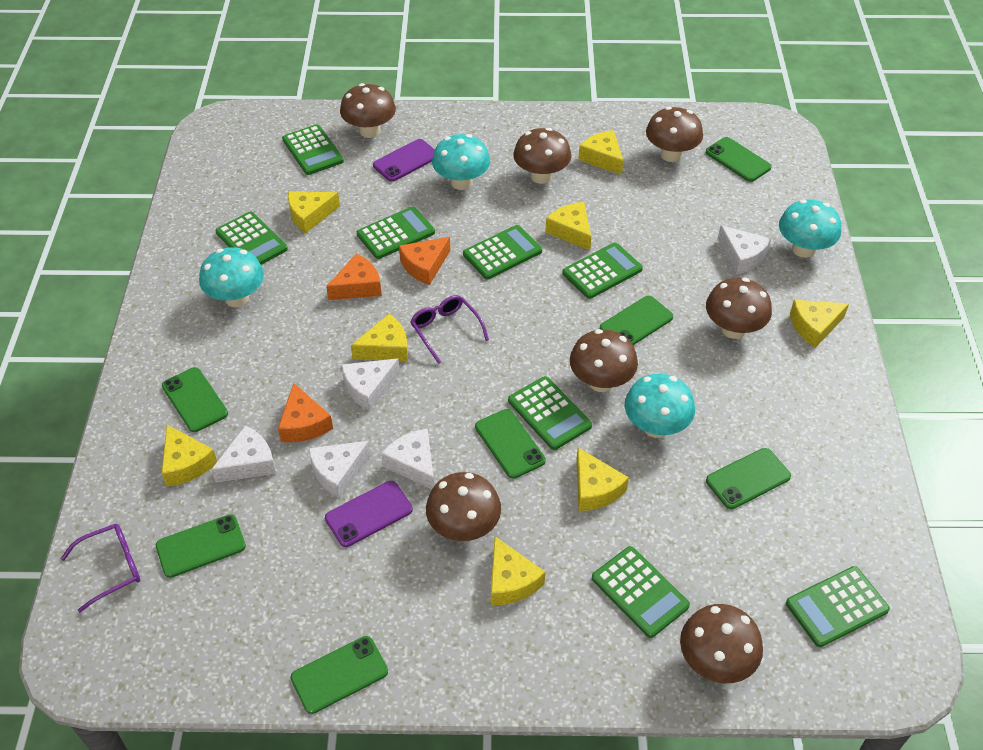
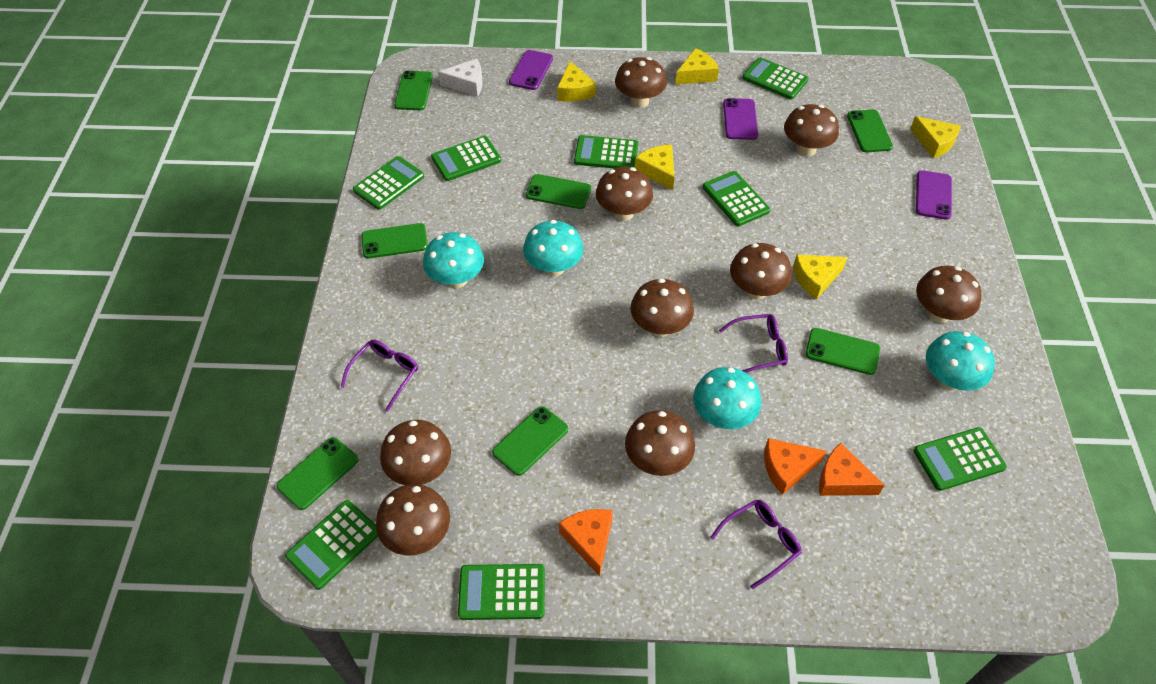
brown mushroom: 7 -> 9
purple glasses: 2 -> 3
purple phone: 2 -> 3
white cheese: 5 -> 1
yellow cheese: 8 -> 5

